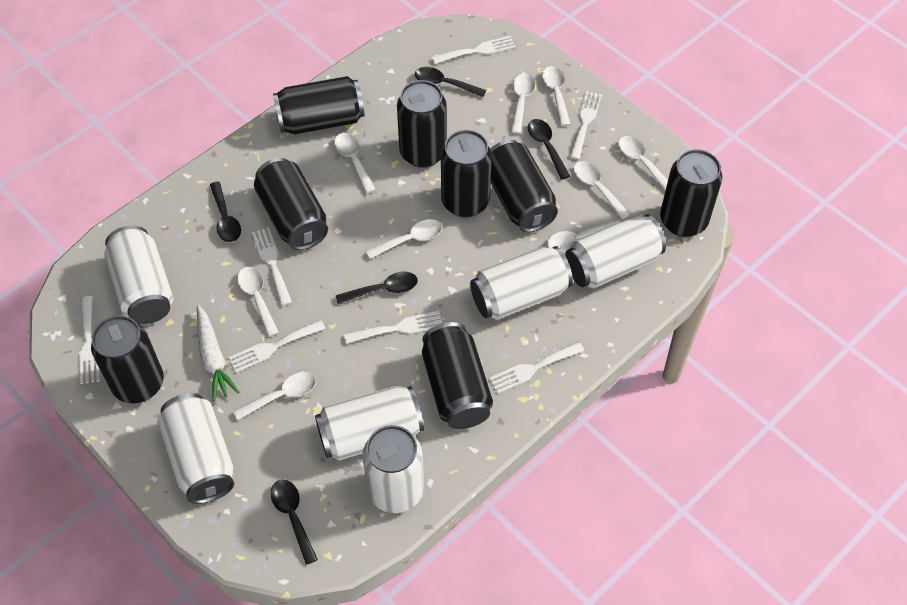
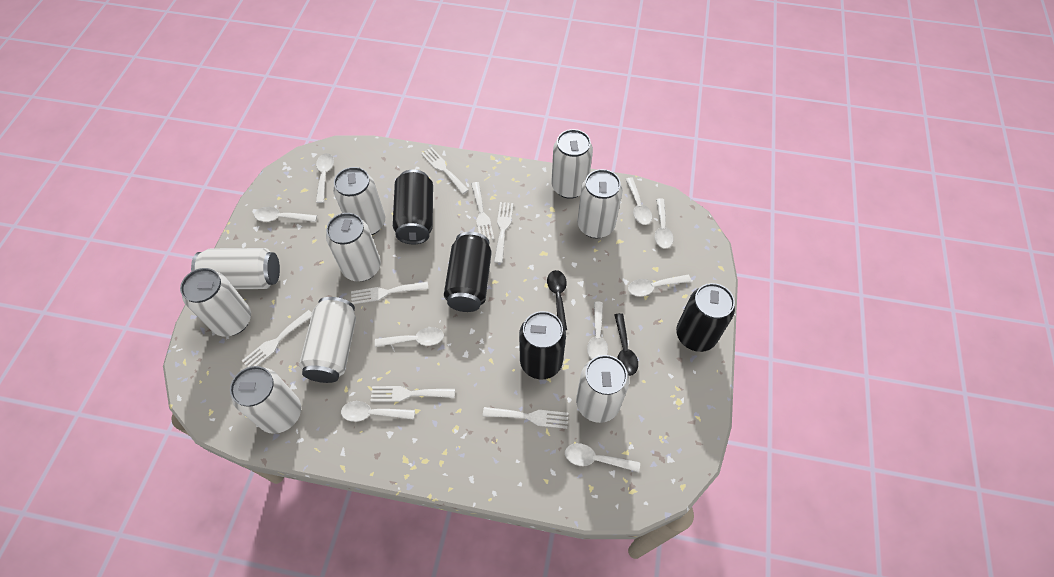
black can: 8 -> 4
black spoon: 5 -> 2
white can: 6 -> 9
white carrot: 1 -> 0

